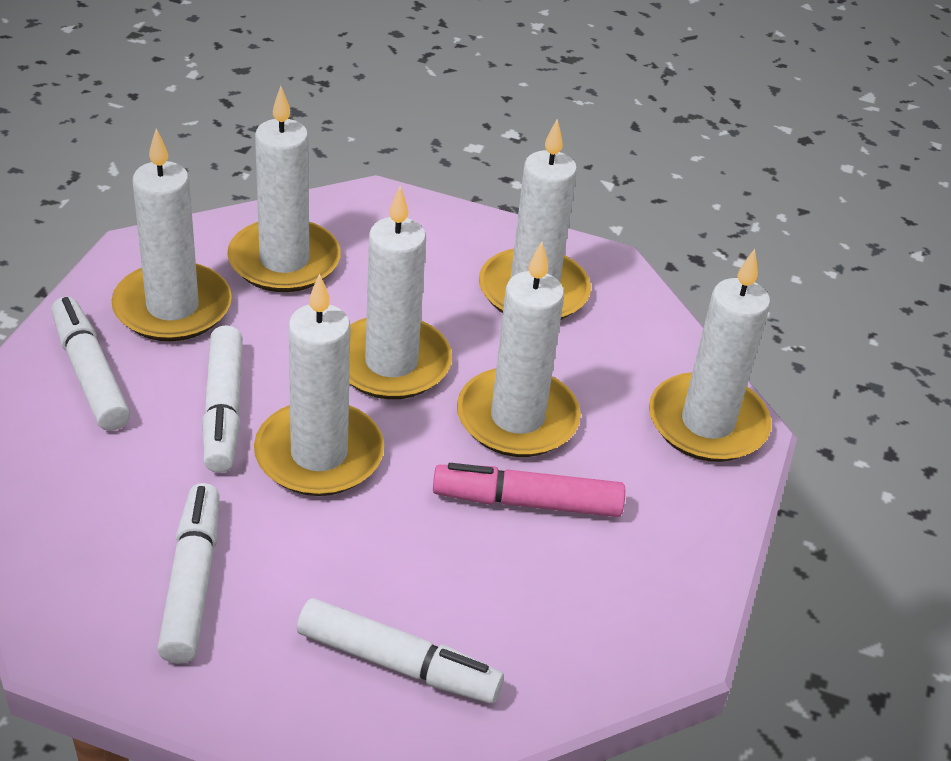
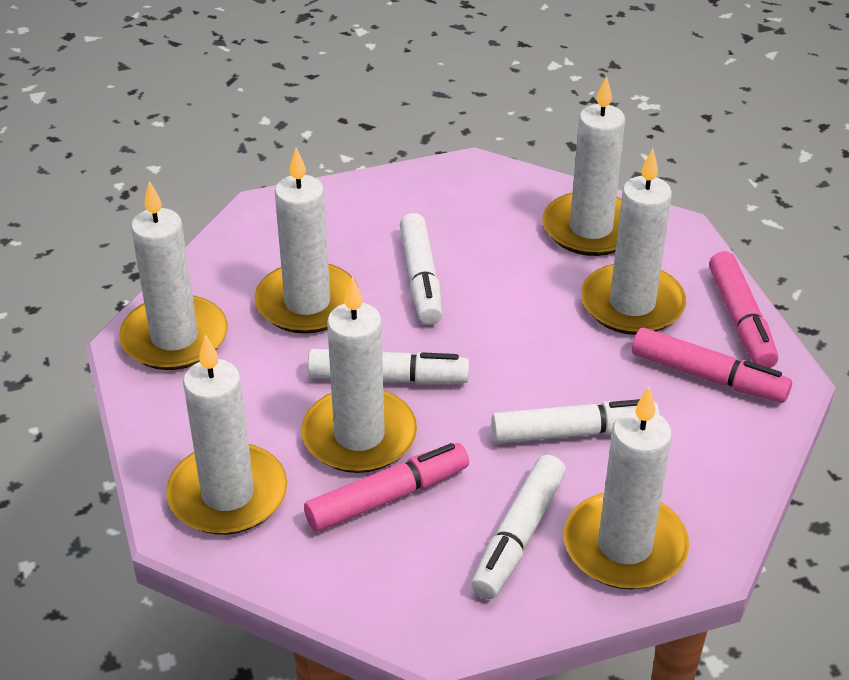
pink marker: 1 -> 3

